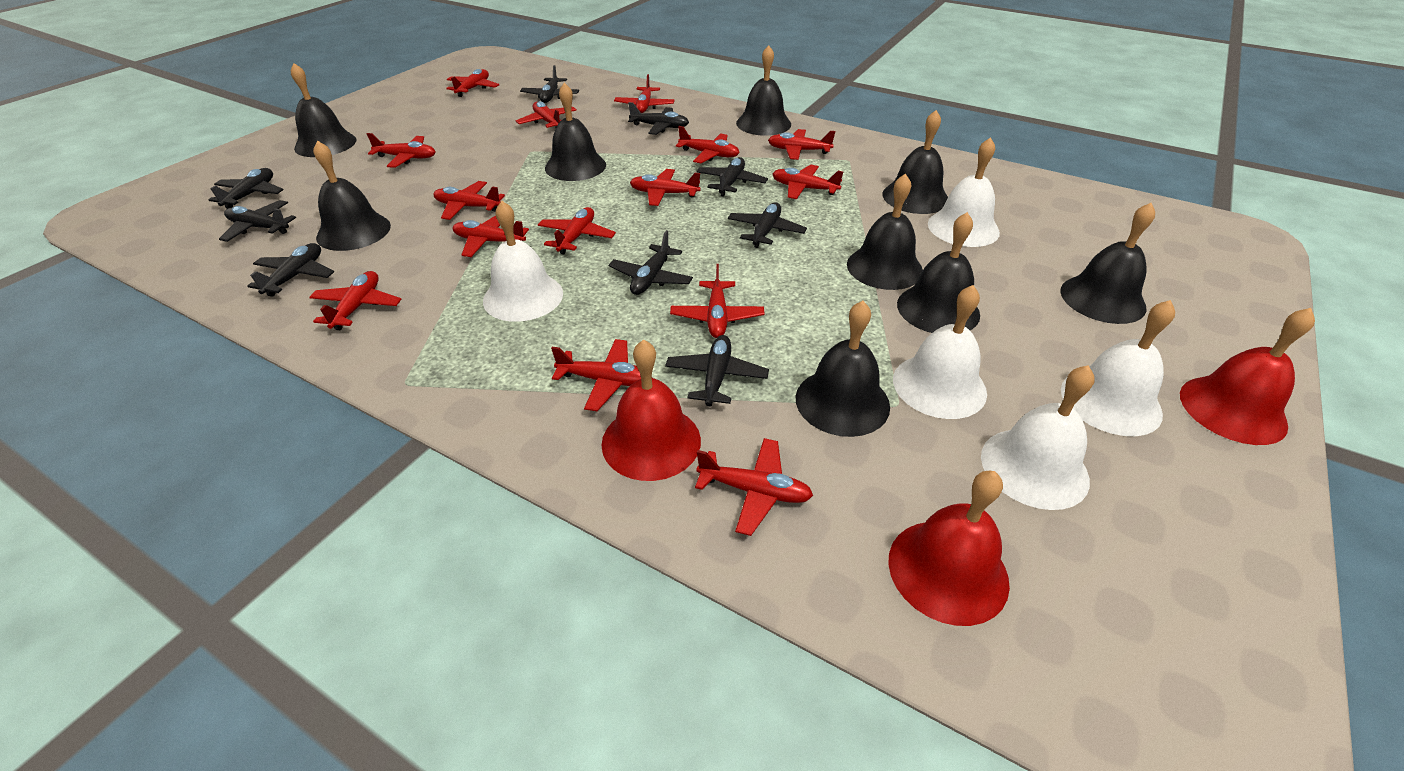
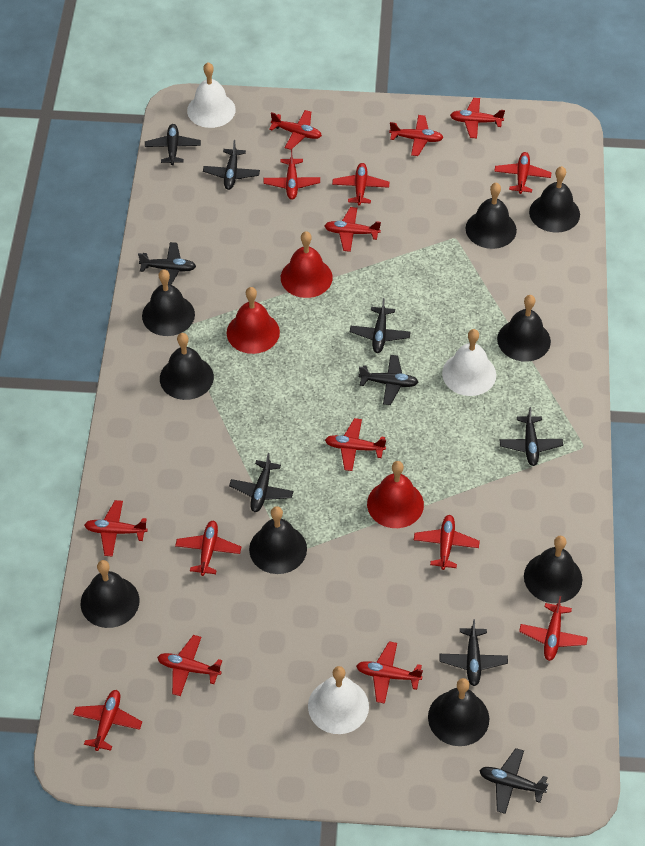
white bell: 5 -> 3

